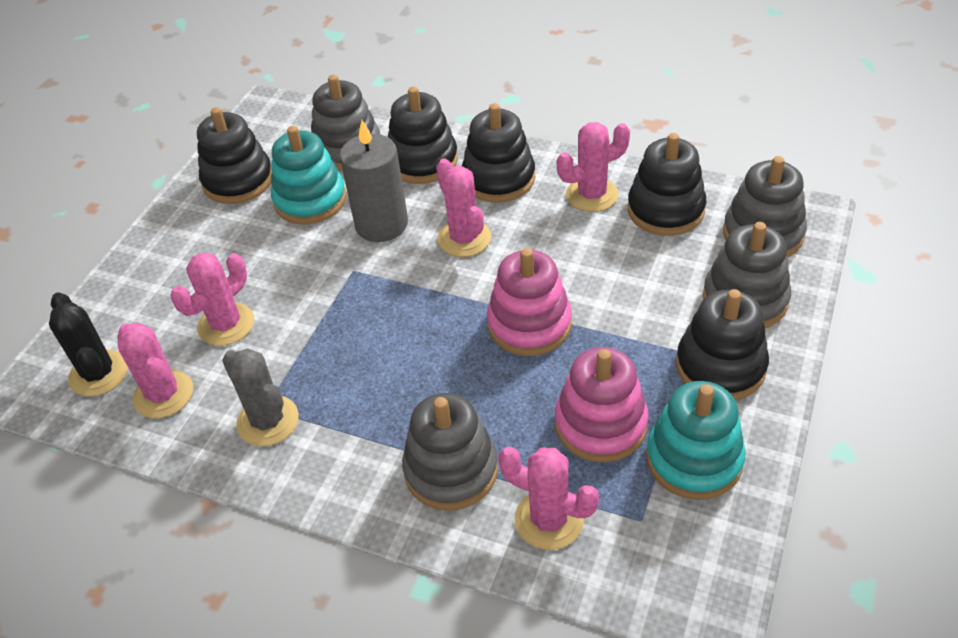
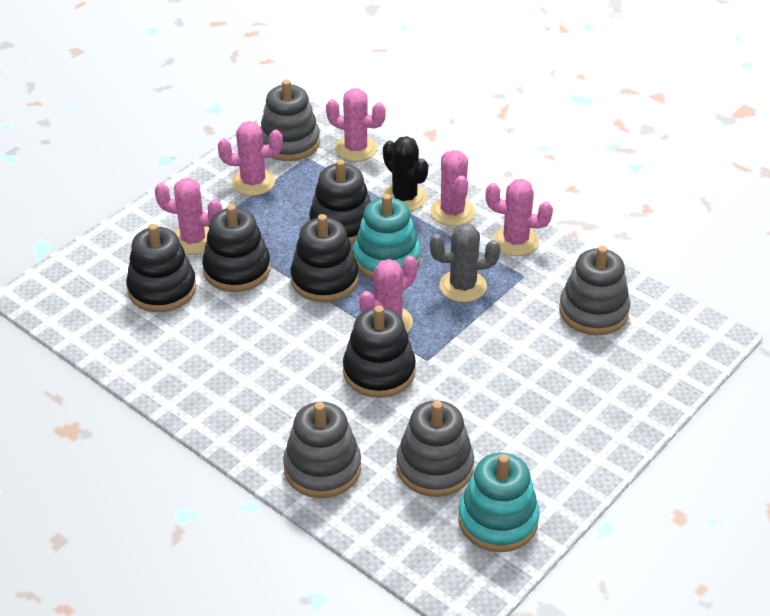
grey candle: 1 -> 0
pink cactus: 5 -> 6
pink stacking toy: 2 -> 0

